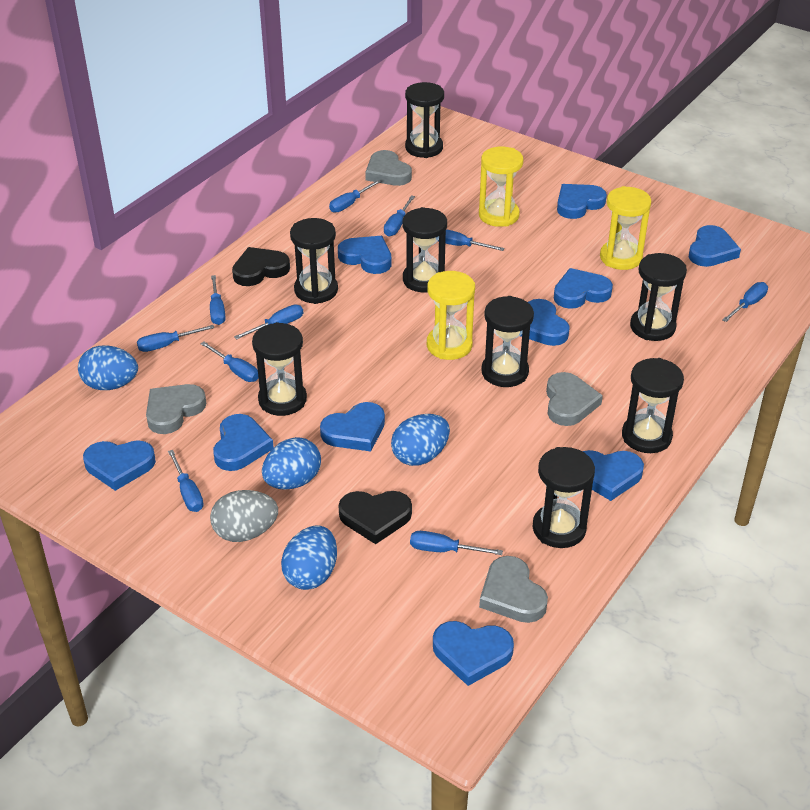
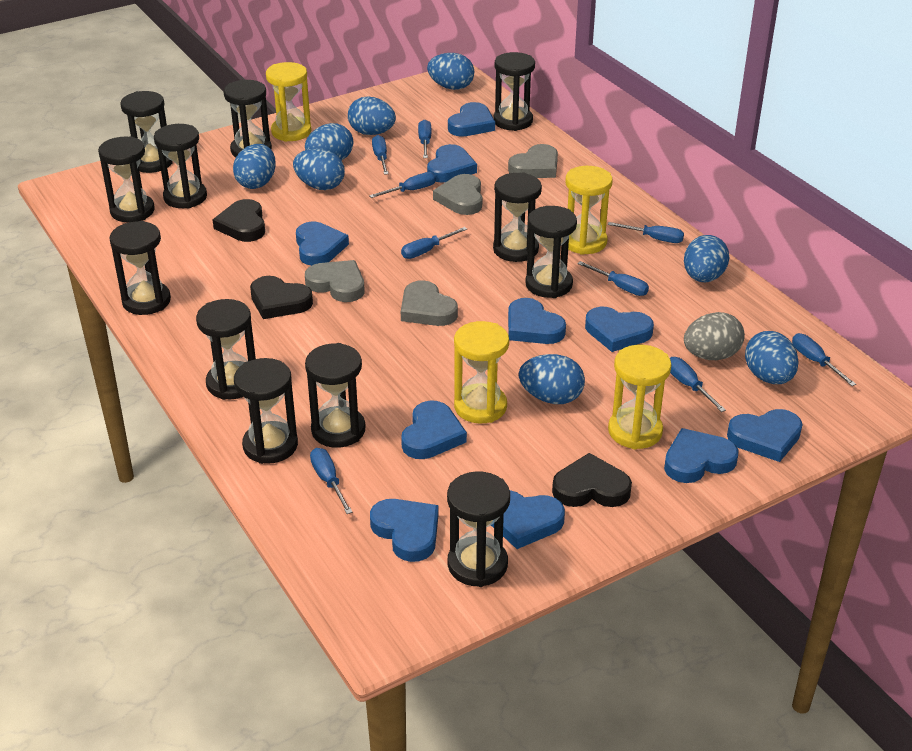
black heart: 2 -> 3
black hourglass: 8 -> 12
blue egg: 4 -> 8
blue screwdriver: 10 -> 9
yellow hourglass: 3 -> 4

